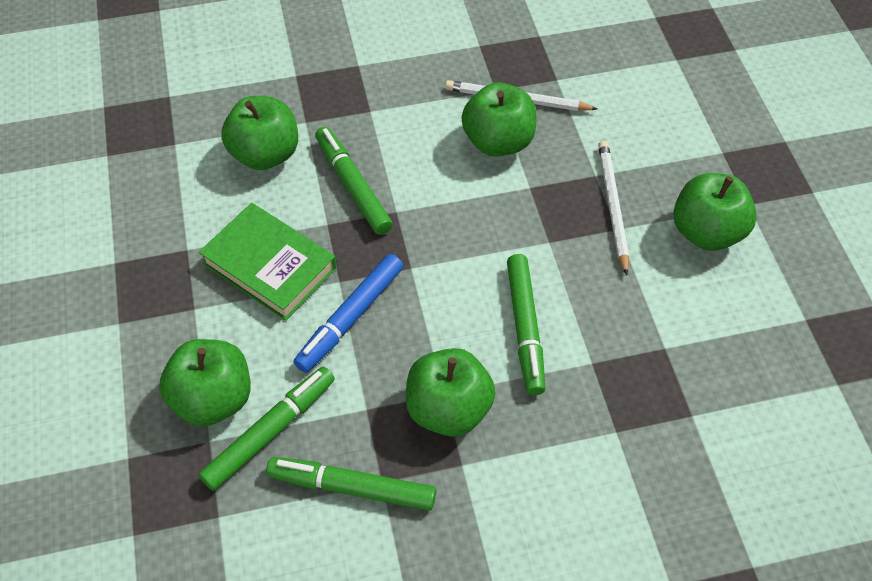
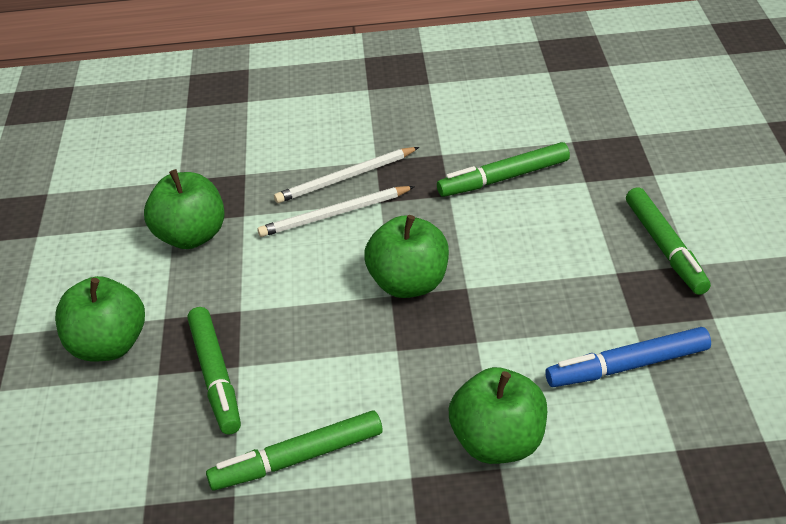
green apple: 5 -> 4
green book: 1 -> 0

